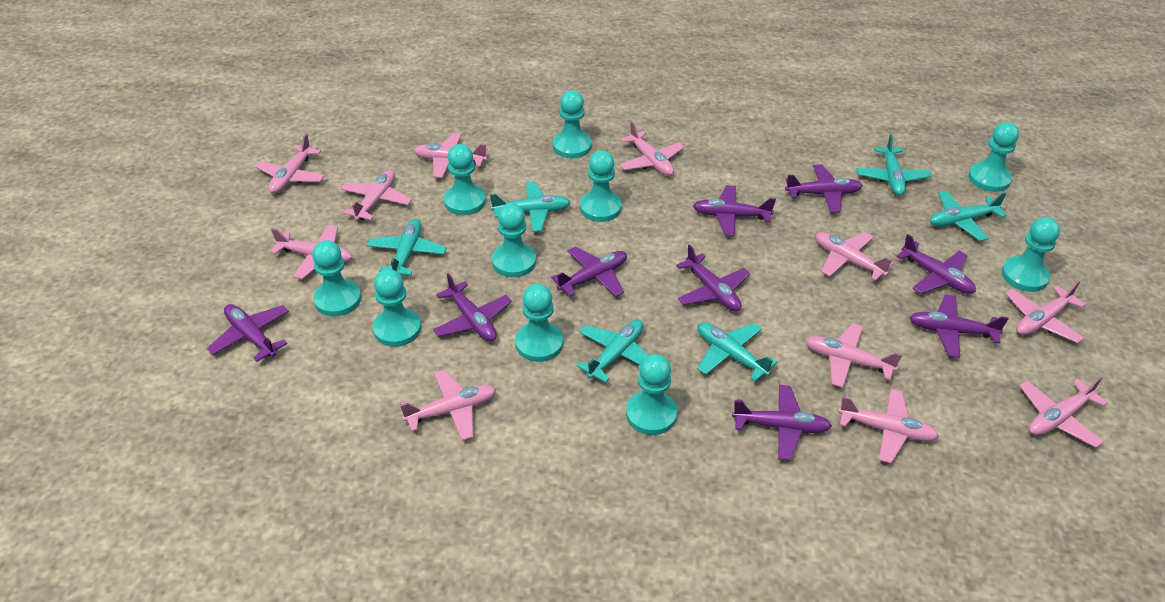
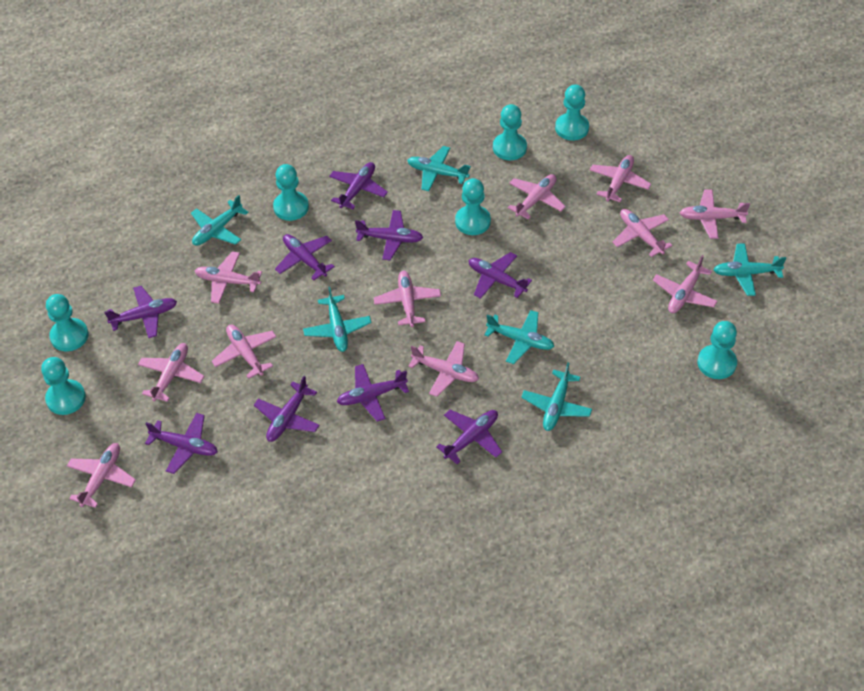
turquoise pawn: 10 -> 7

